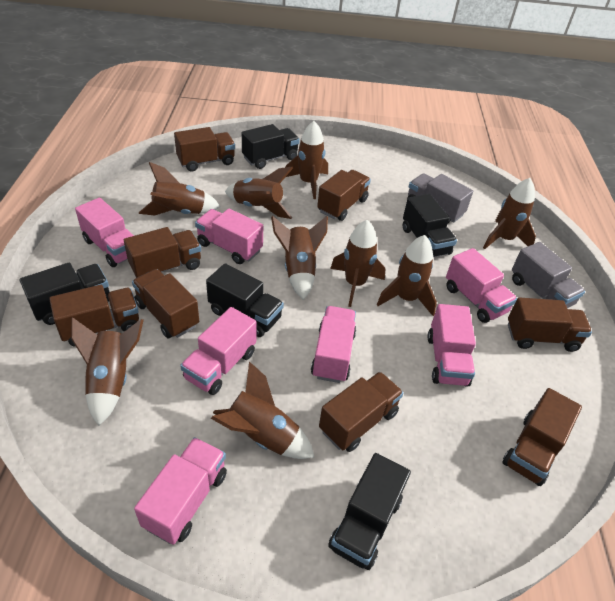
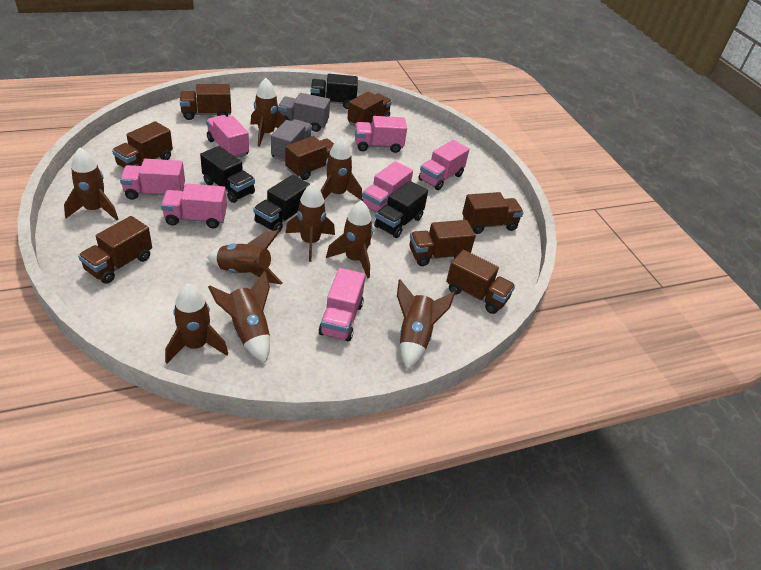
black truck: 5 -> 4

